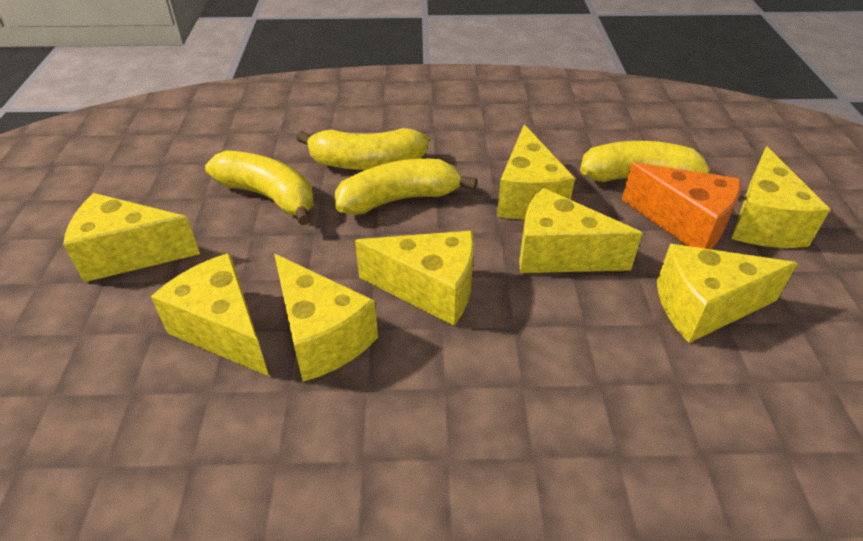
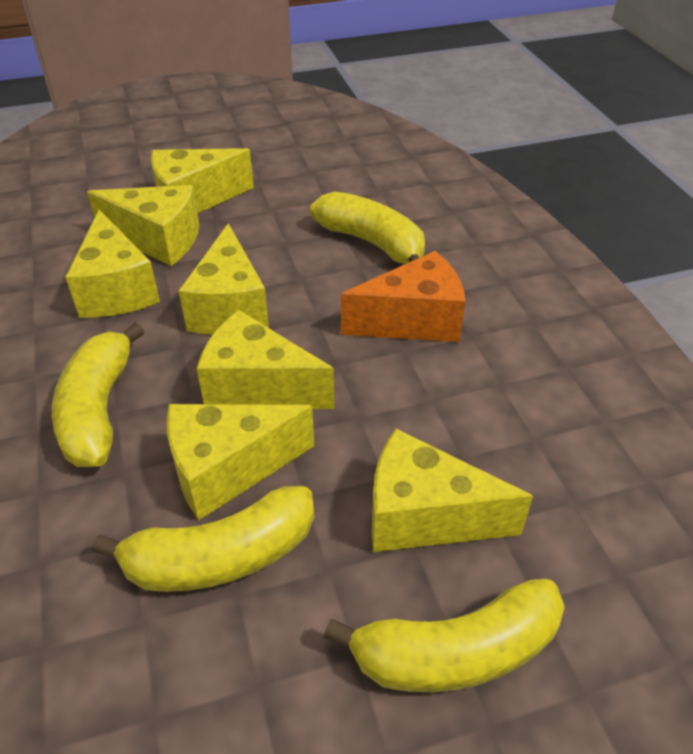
yellow cheese: 8 -> 7

